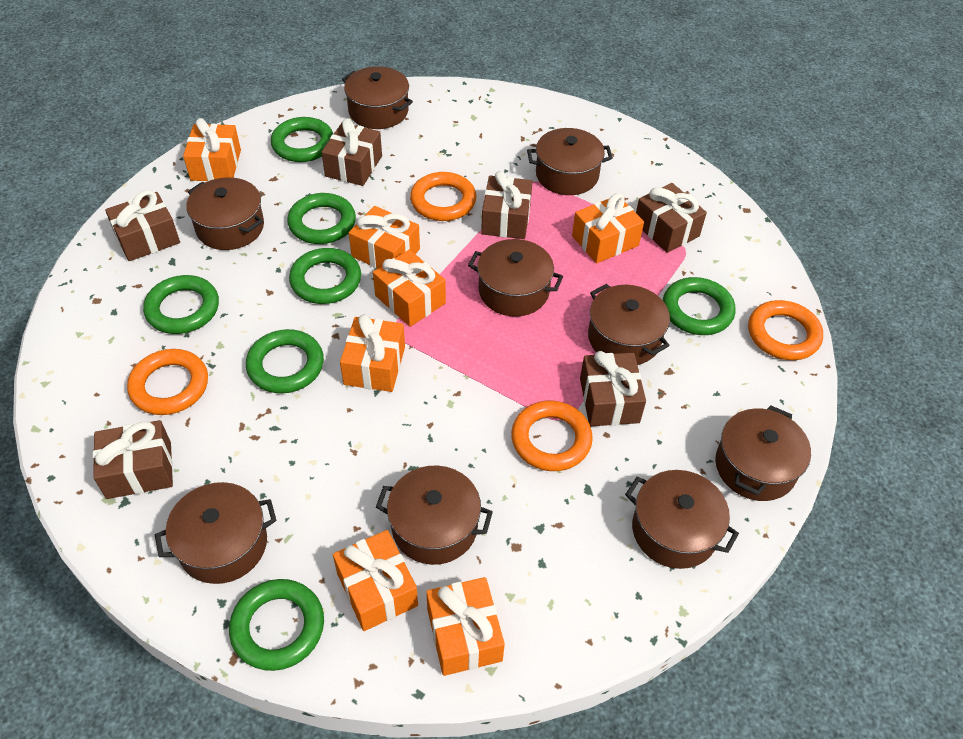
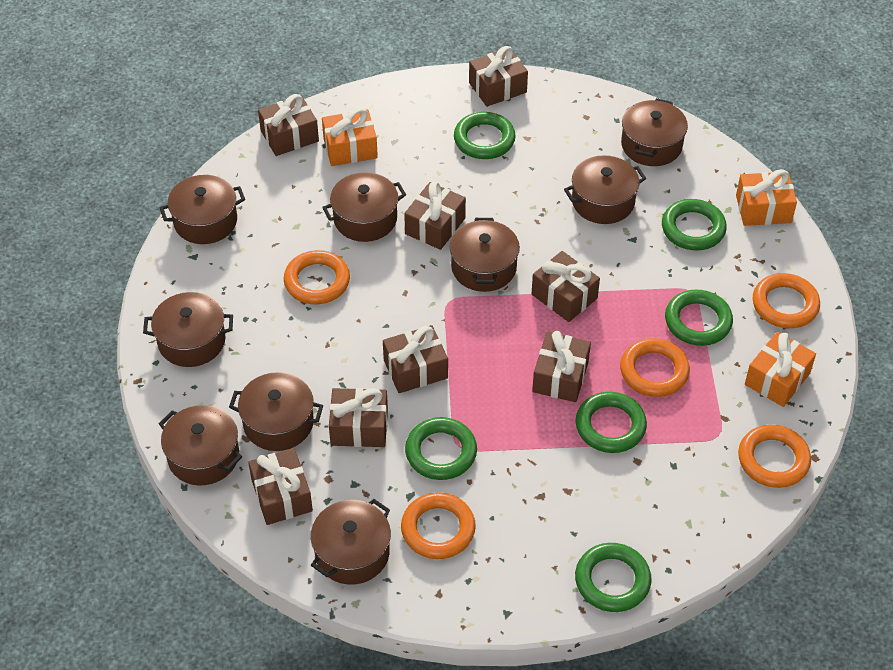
brown gift: 6 -> 8
green ring: 7 -> 6
orange gift: 7 -> 3
orange ring: 4 -> 5

